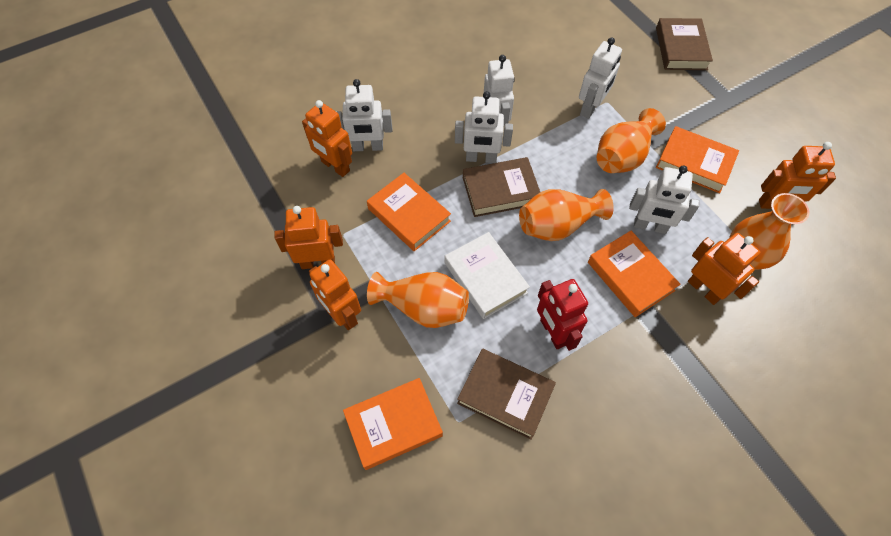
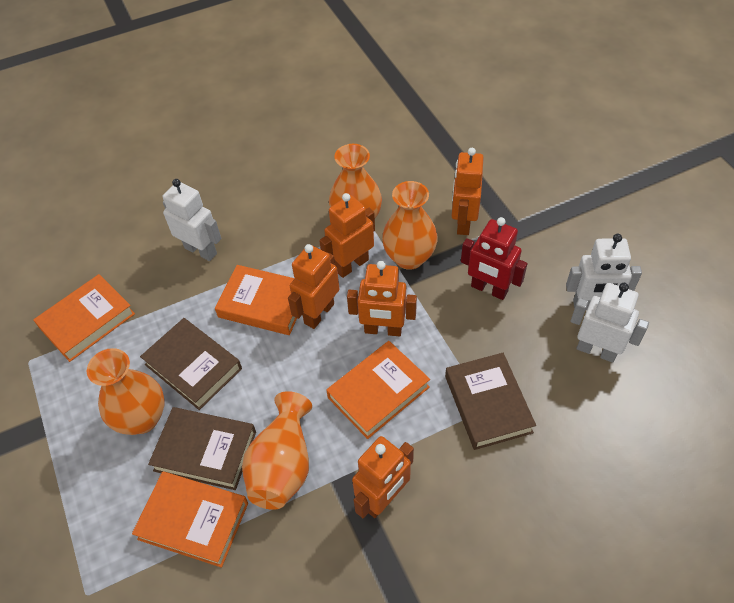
white book: 1 -> 0
white robot: 5 -> 3

